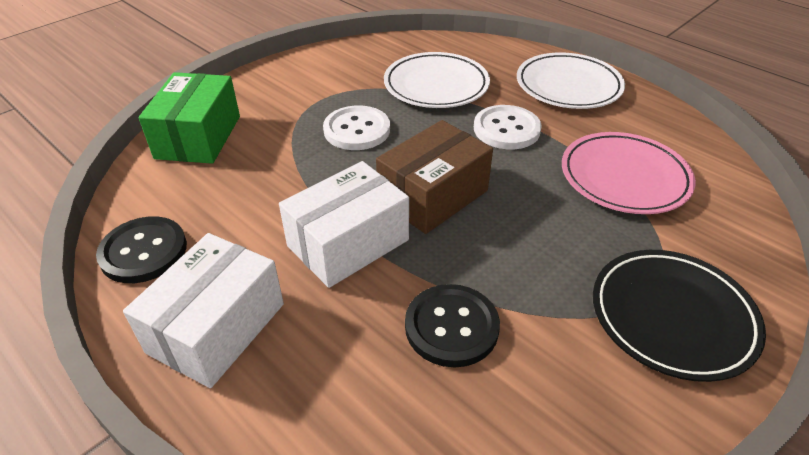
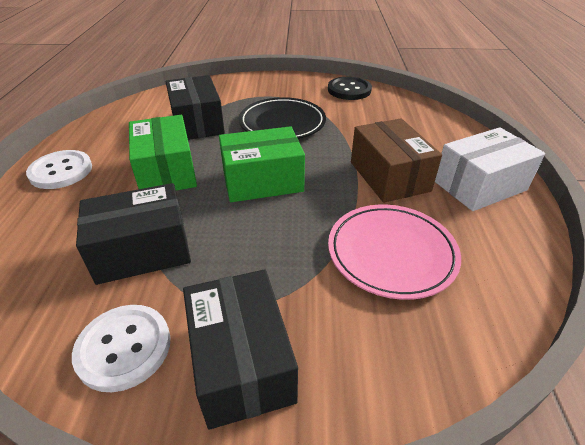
black box: 0 -> 3
black button: 2 -> 1
green box: 1 -> 2
white box: 2 -> 1
white plate: 2 -> 0

